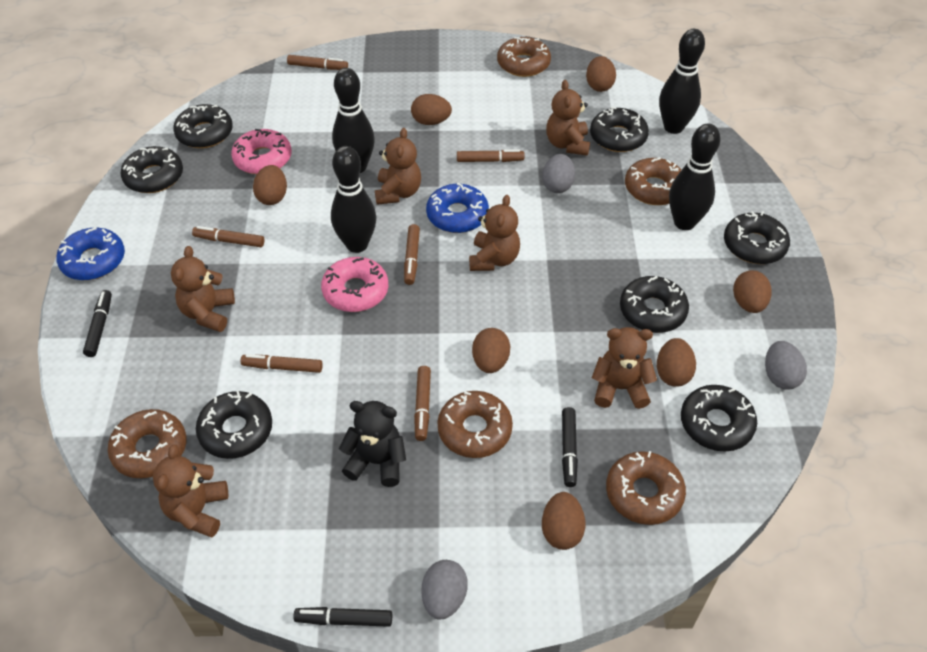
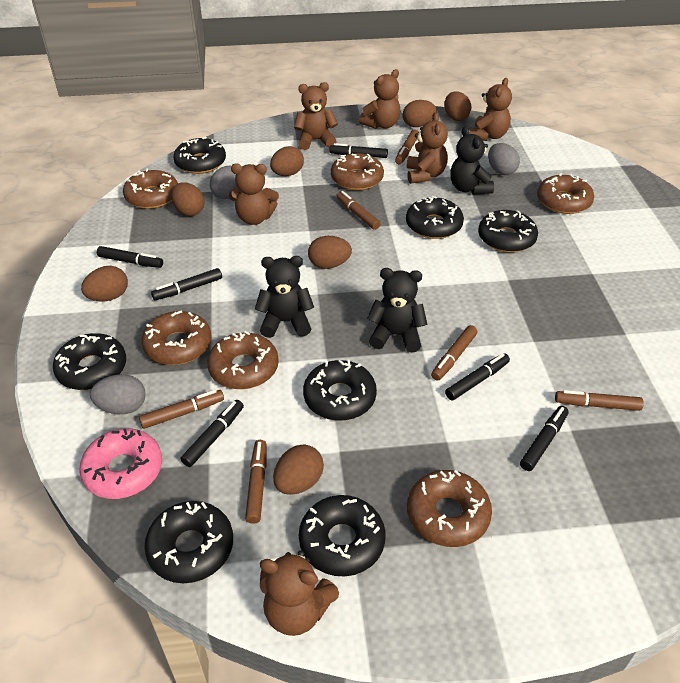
black bowling pin: 4 -> 0
black marker: 3 -> 6
black teddy bear: 1 -> 3
blue donut: 2 -> 0
brown donut: 5 -> 6
pink donut: 2 -> 1

